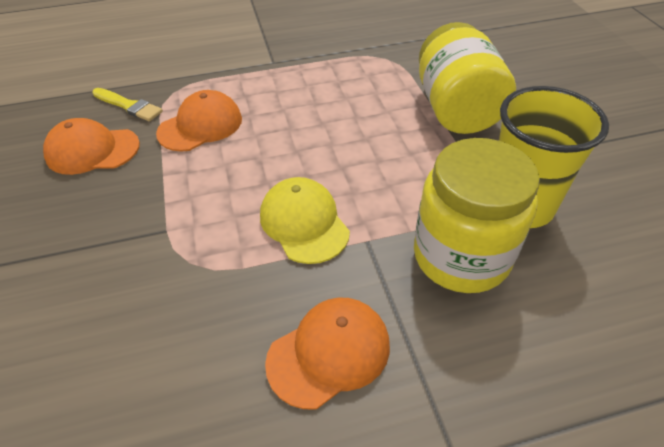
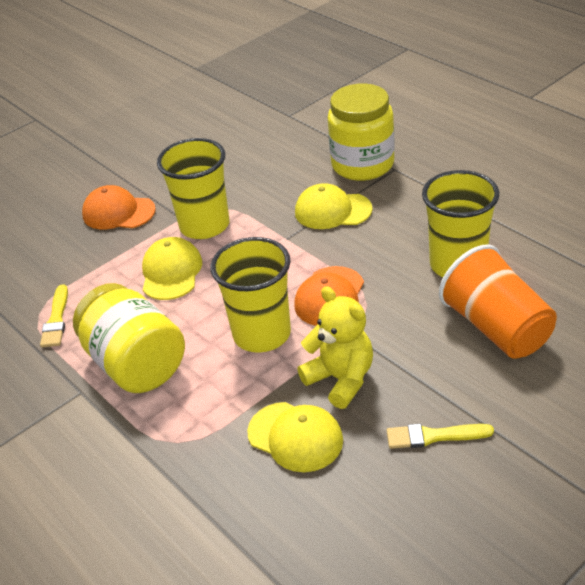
orange cap: 3 -> 2
orange cup: 0 -> 1
yellow brush: 1 -> 2
yellow cap: 1 -> 3
yellow cup: 1 -> 3
yellow teddy bear: 0 -> 1

